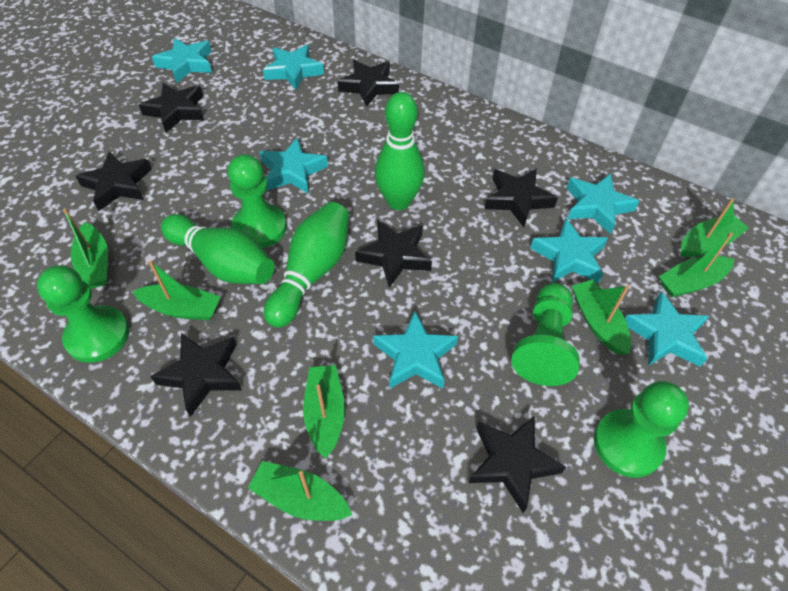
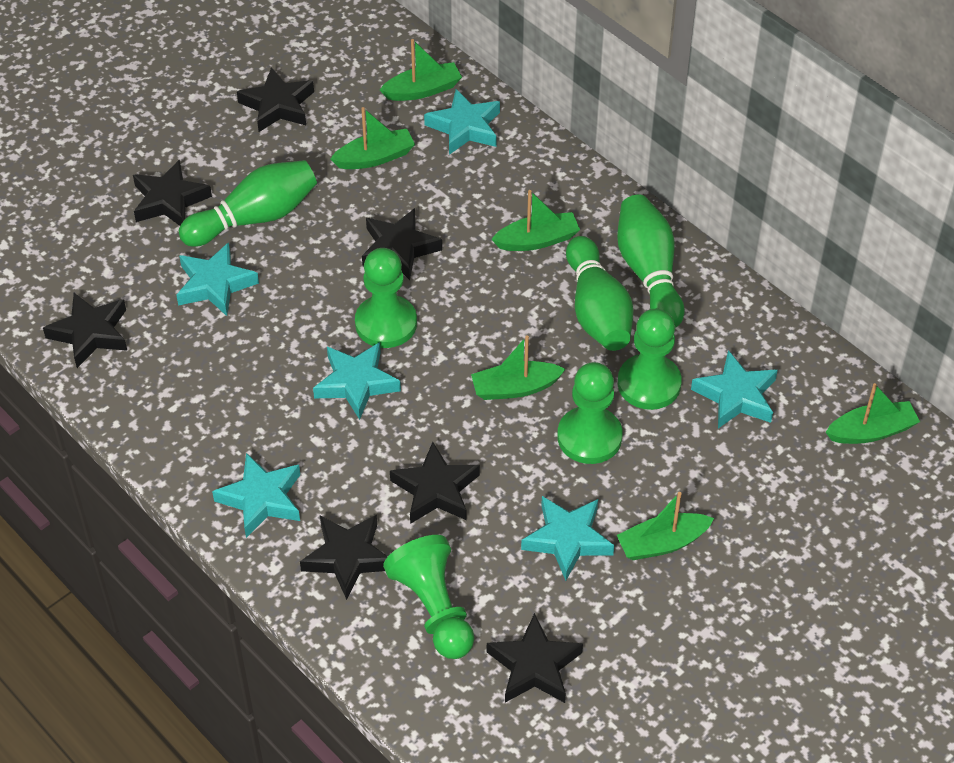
green boat: 7 -> 6
turquoise star: 7 -> 6

